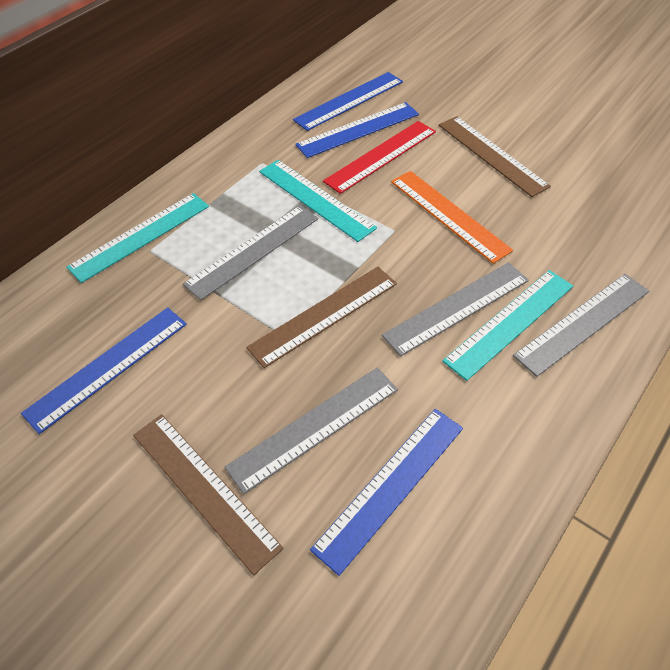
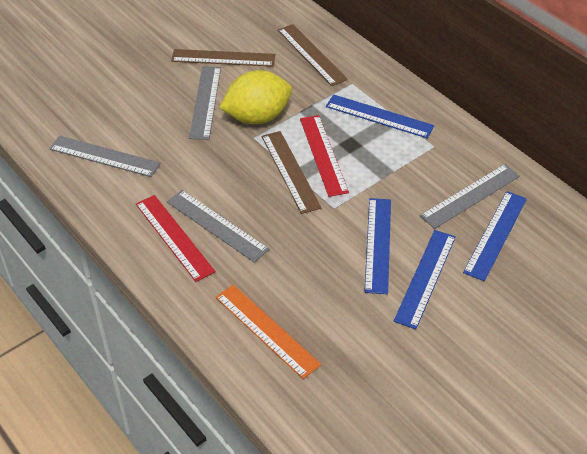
red ruler: 1 -> 2
turquoise ruler: 3 -> 0
yellow lemon: 0 -> 1

